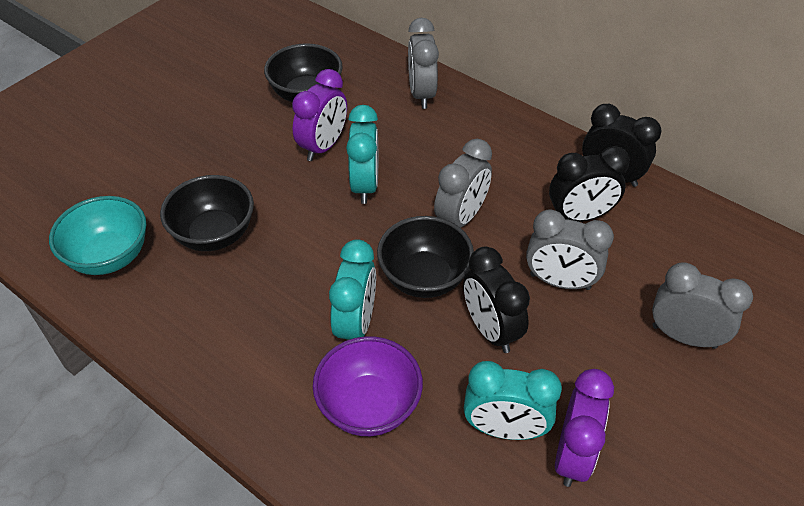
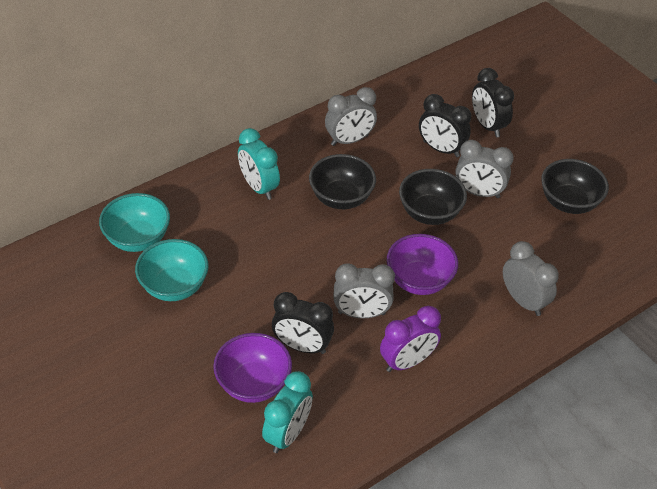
purple bowl: 1 -> 2
purple clock: 2 -> 1
turquoise bowl: 1 -> 2
turquoise clock: 3 -> 2

